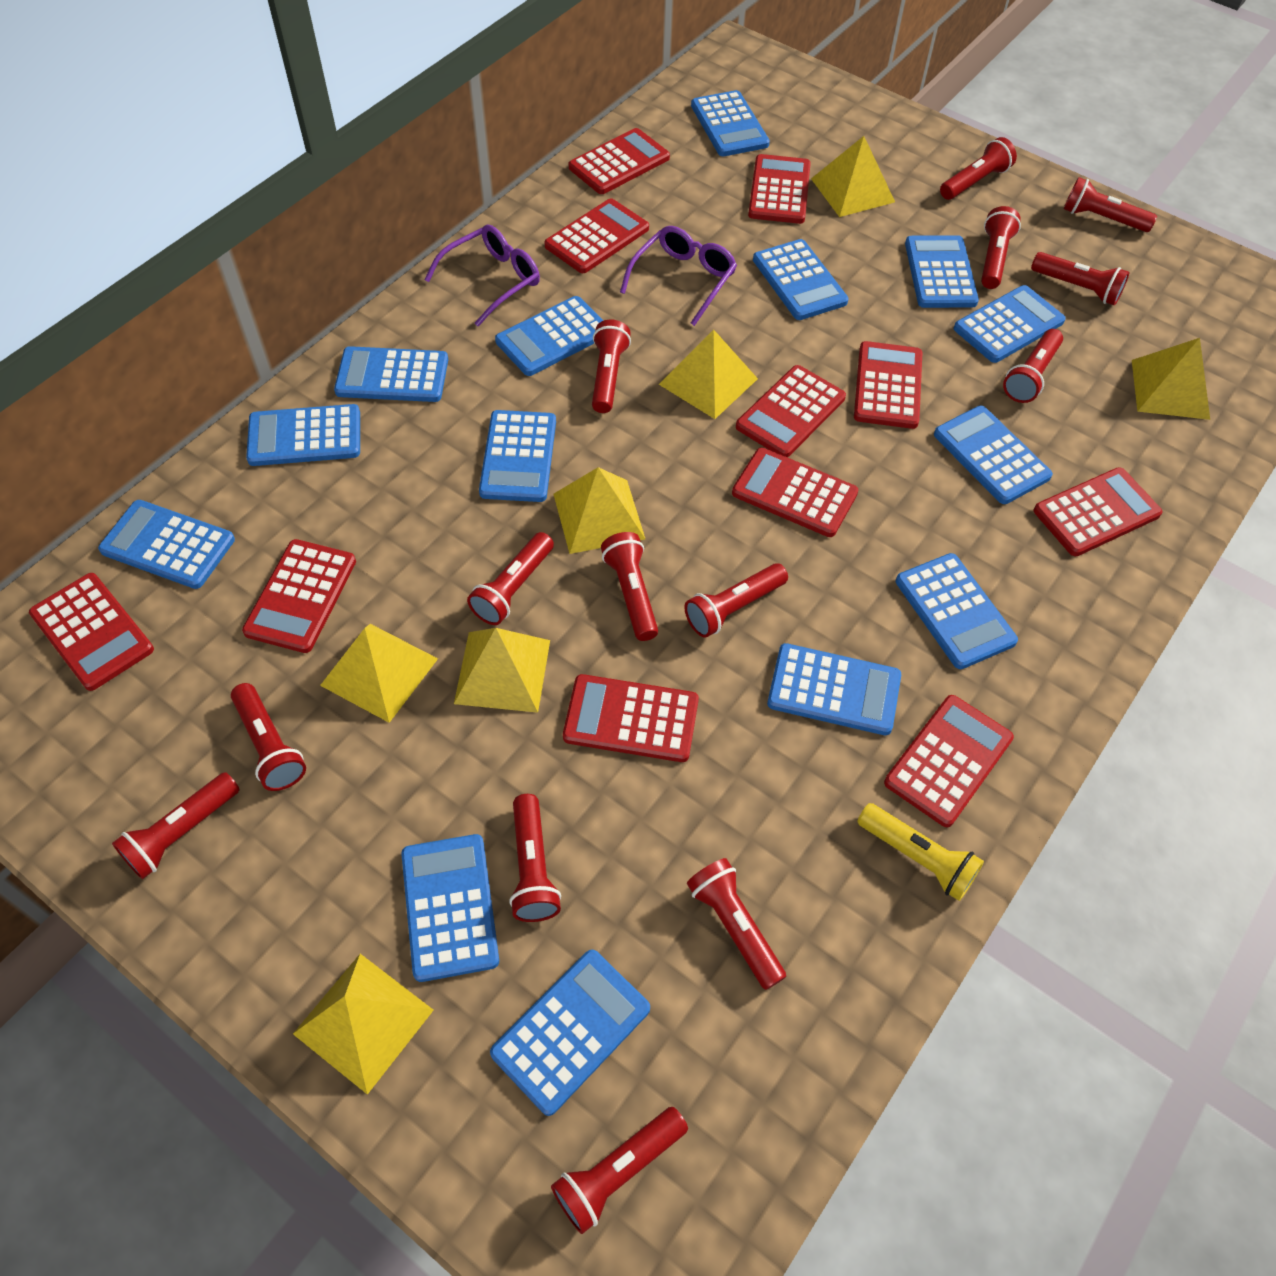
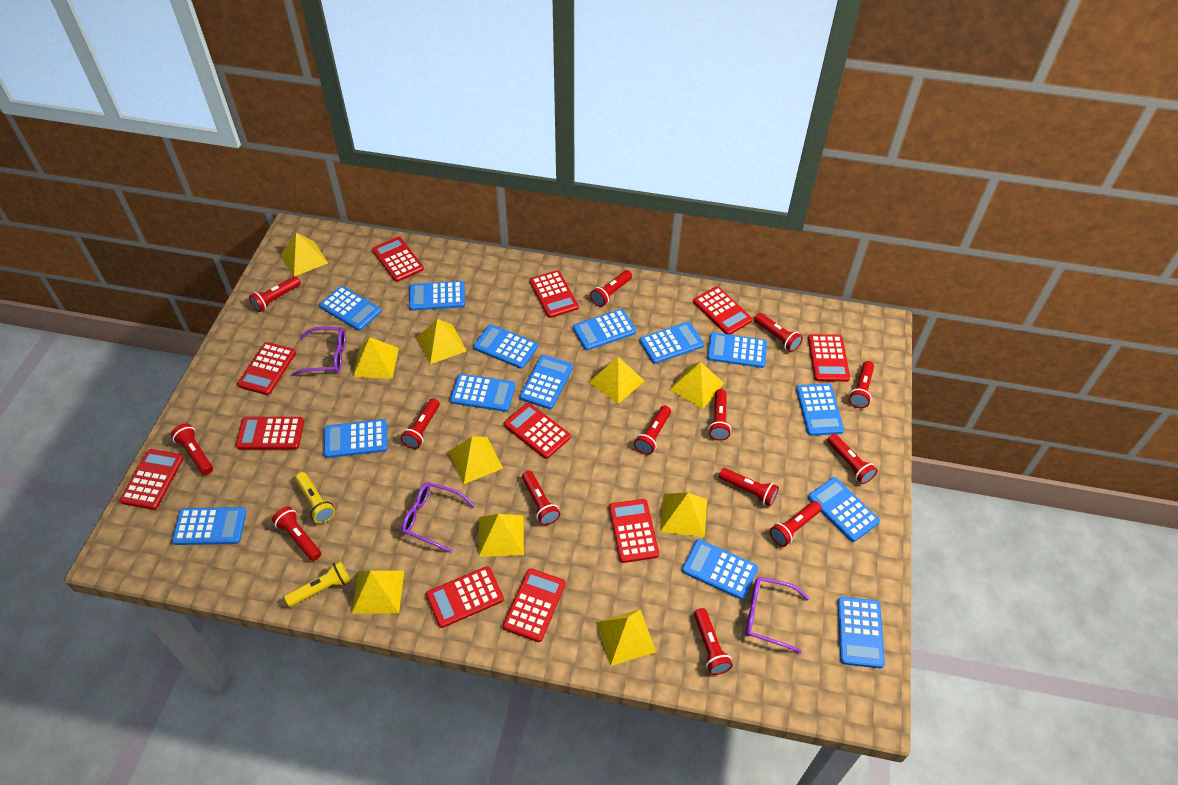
purple glasses: 2 -> 3
yellow flashlight: 1 -> 2
yellow pyramid: 7 -> 10

